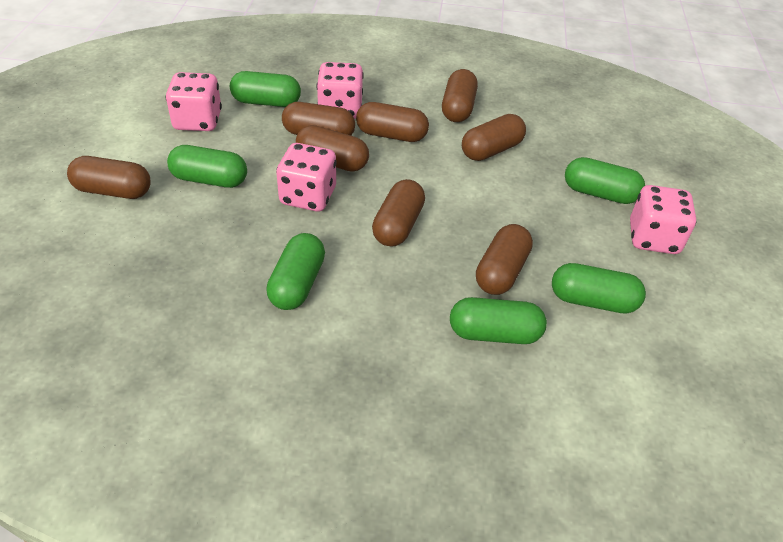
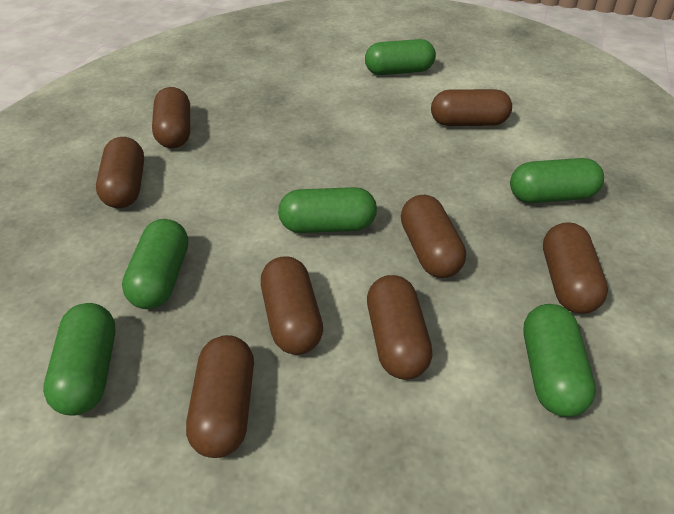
pink dice: 4 -> 0

